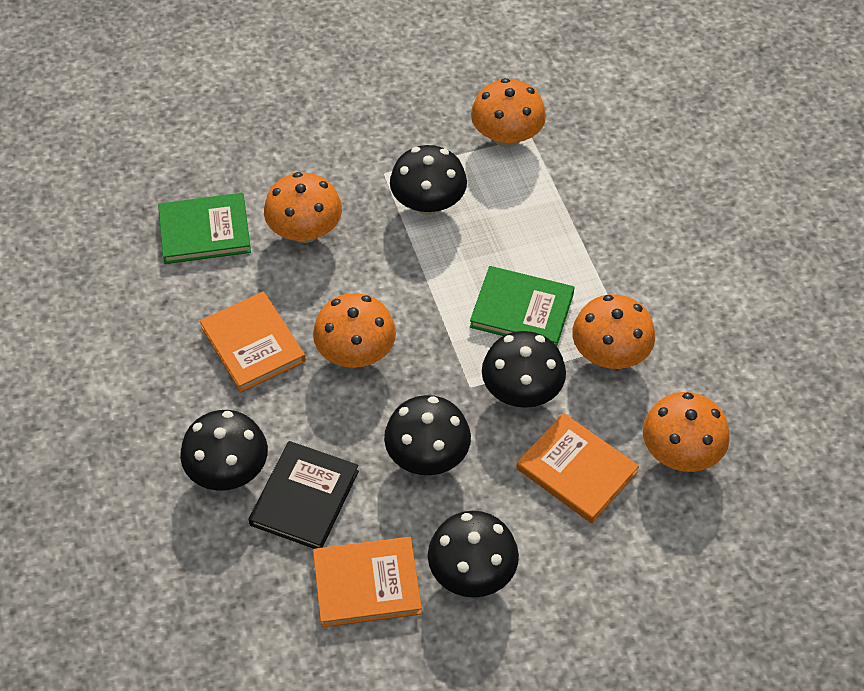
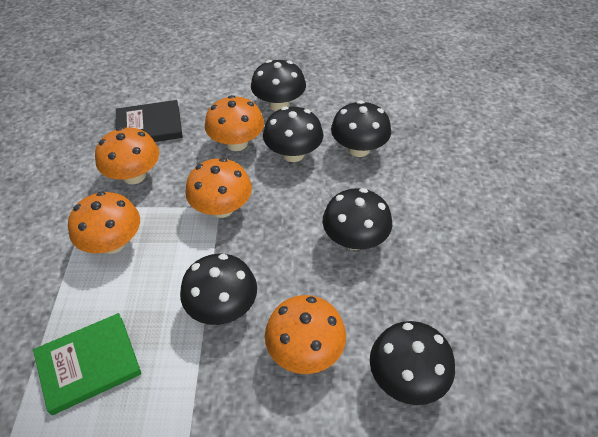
black mushroom: 5 -> 6
green book: 2 -> 1
orange book: 3 -> 0

